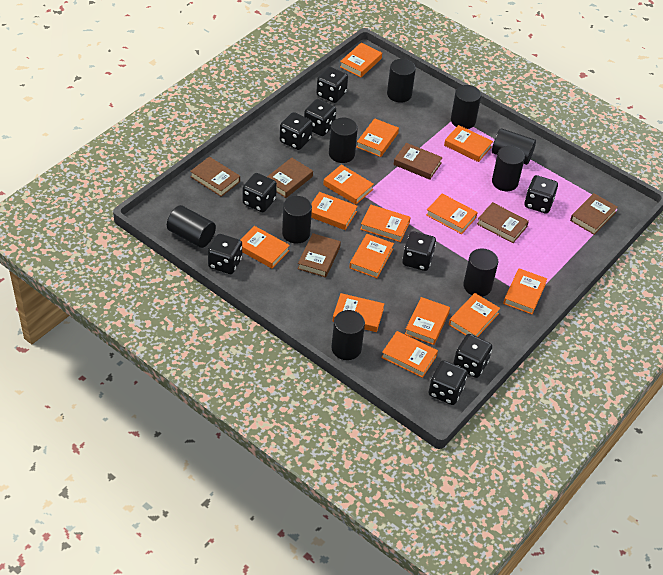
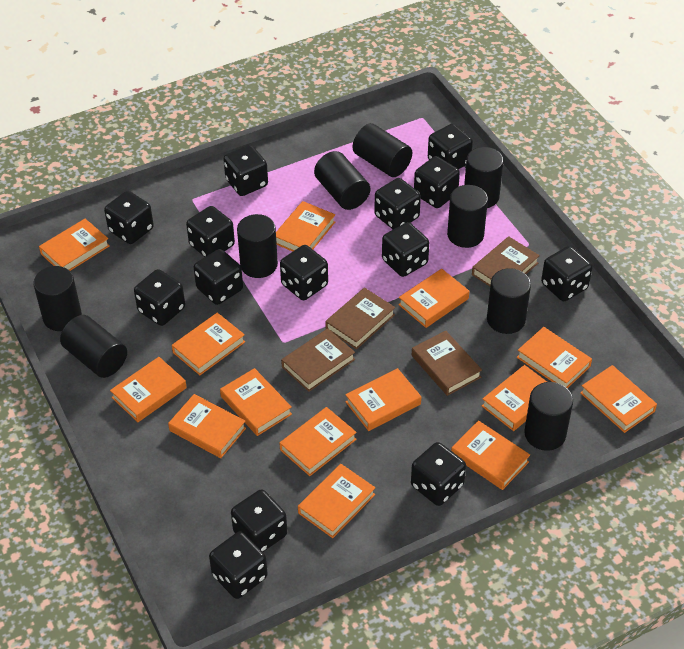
black dice: 9 -> 14
brown book: 6 -> 4

